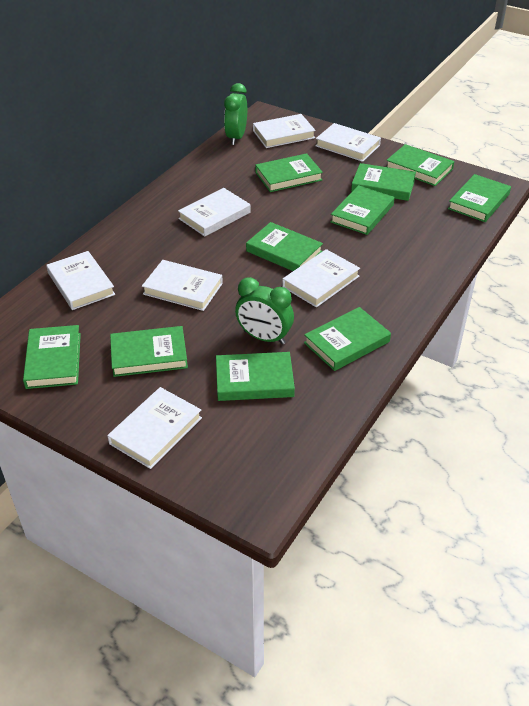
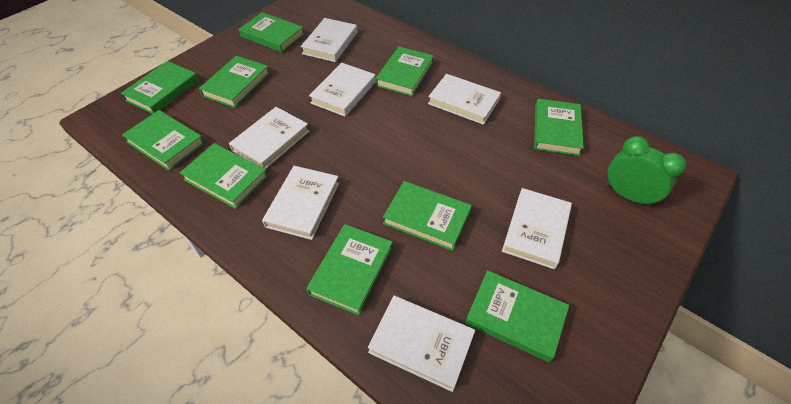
green clock: 2 -> 1

